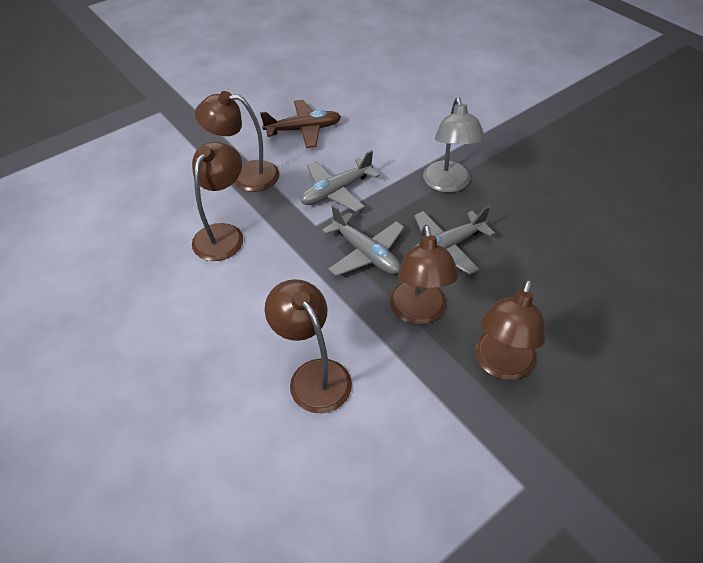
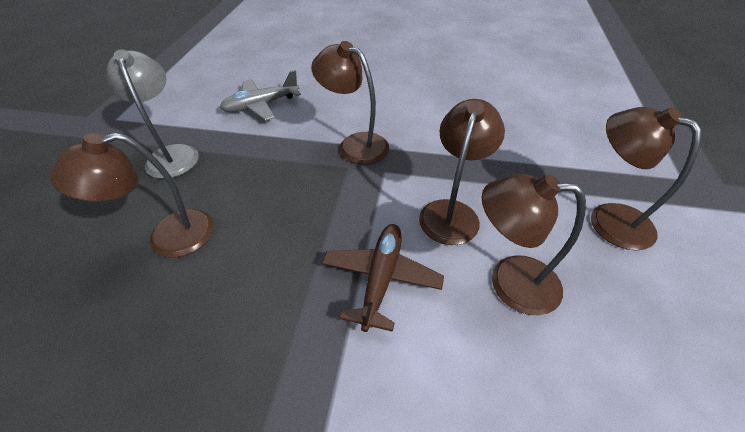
grey plane: 3 -> 1

